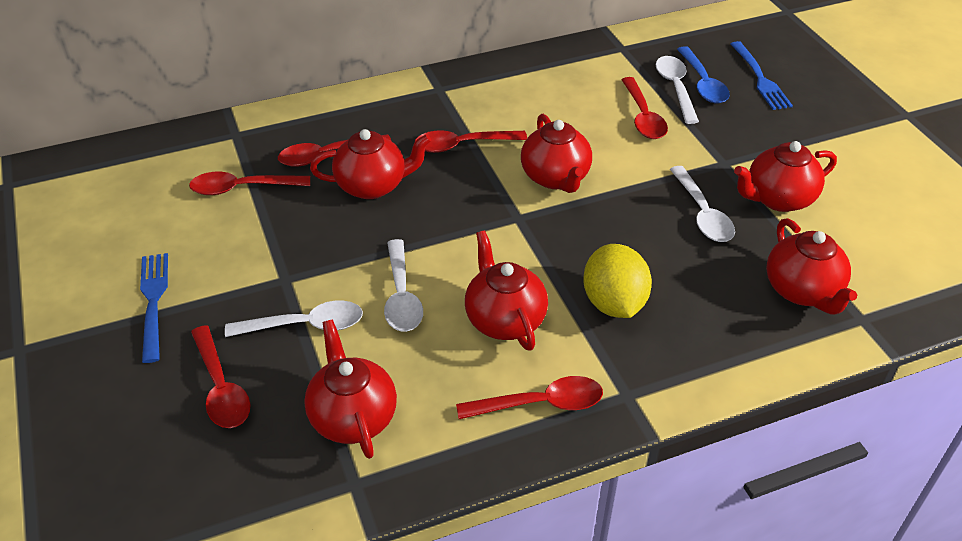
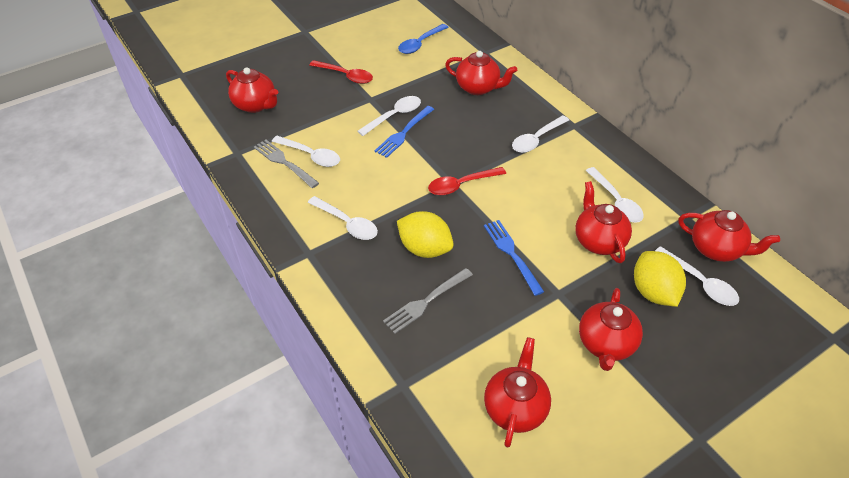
grey fork: 0 -> 2
red spoon: 6 -> 2
white spoon: 4 -> 6
yellow lemon: 1 -> 2

